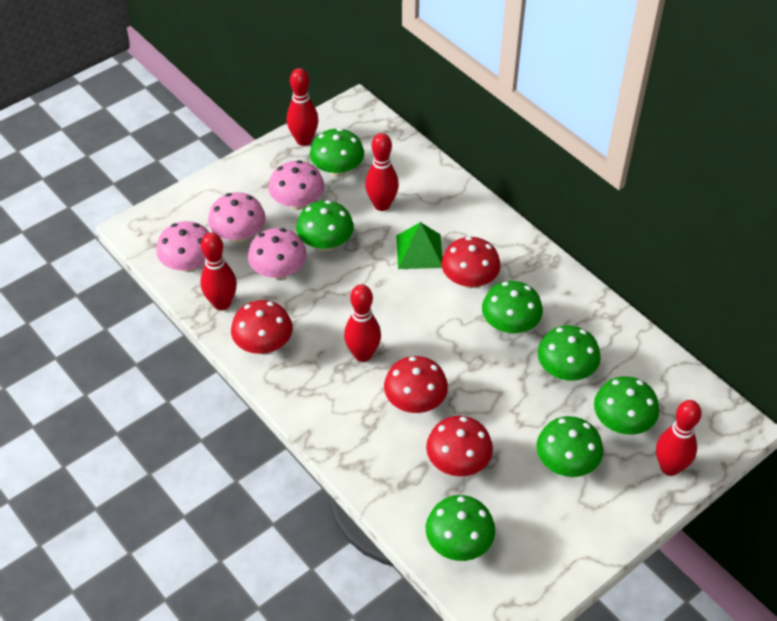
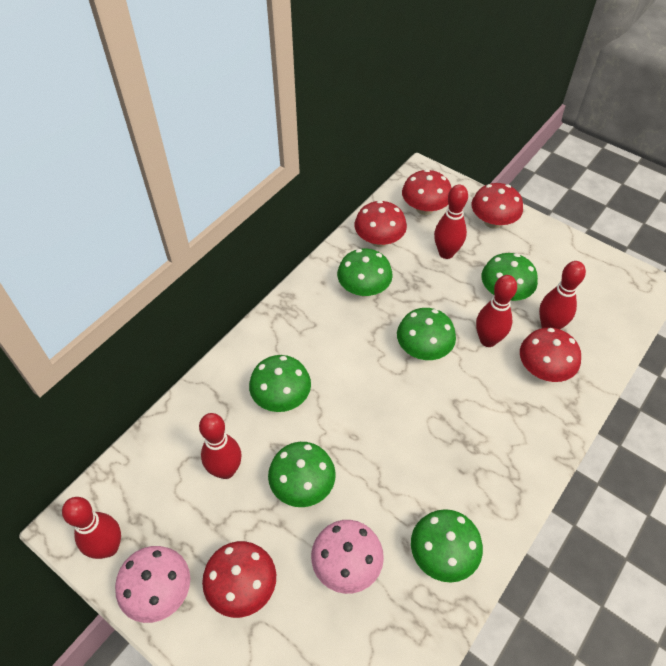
green mushroom: 7 -> 6
green pyramid: 1 -> 0
pink mushroom: 4 -> 2
red mushroom: 4 -> 5

